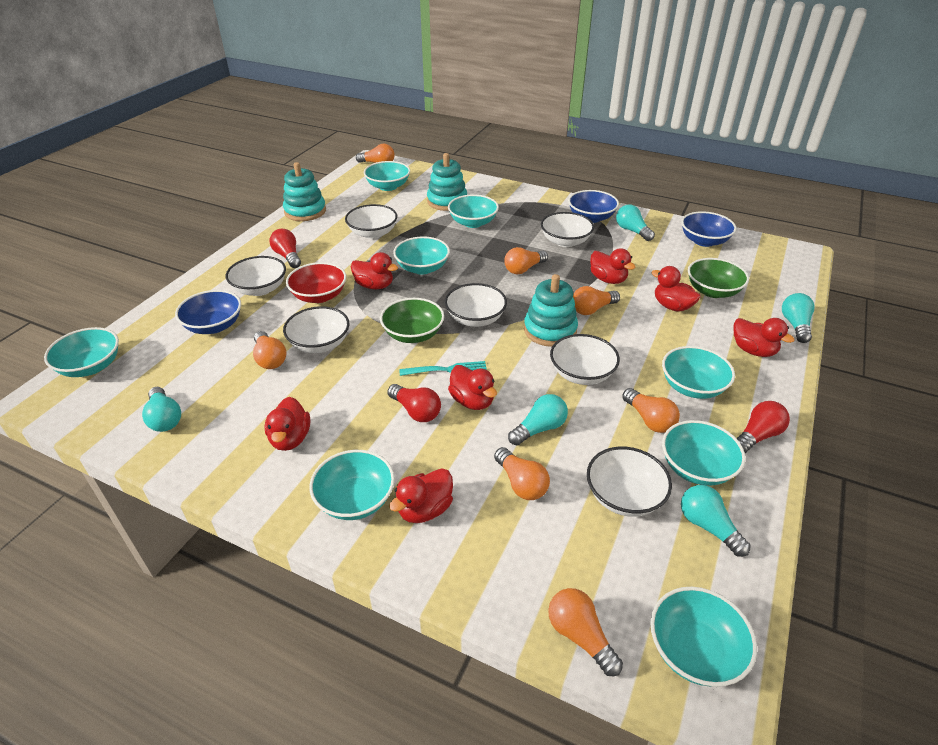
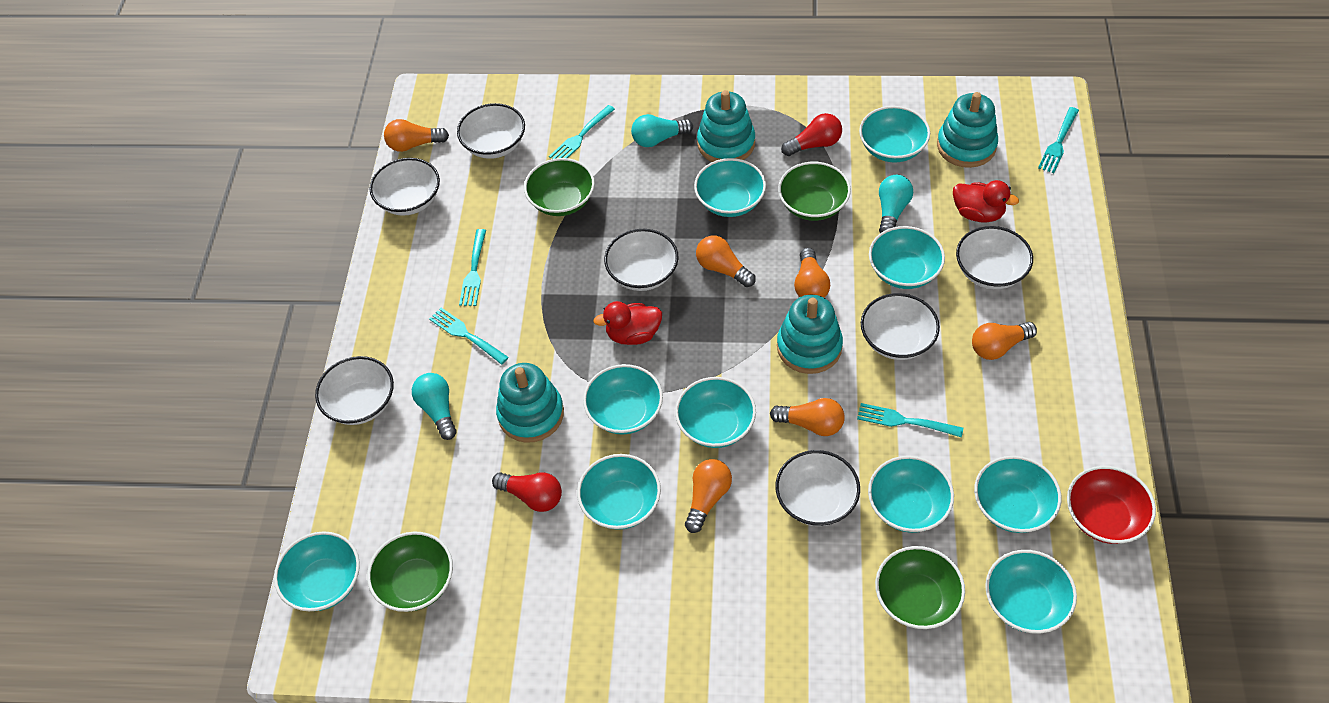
blue bowl: 3 -> 0
green bowl: 2 -> 4
orange light bulb: 7 -> 6
red duck: 7 -> 2
red light bulb: 3 -> 2
turquoise bowl: 8 -> 10
turquoise fork: 1 -> 5
turquoise light bulb: 5 -> 3
turquoise stacking toy: 3 -> 4

